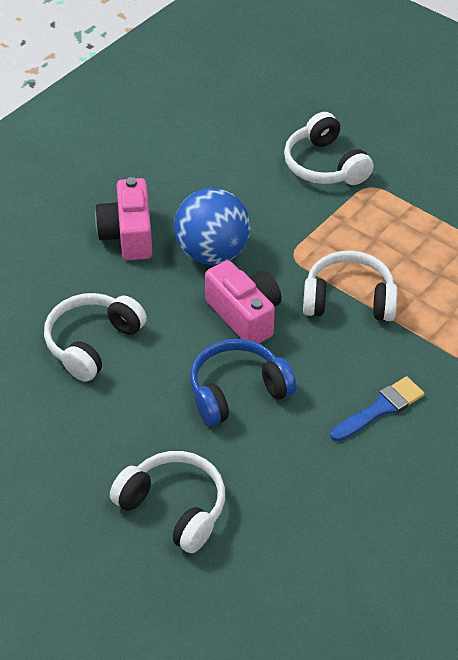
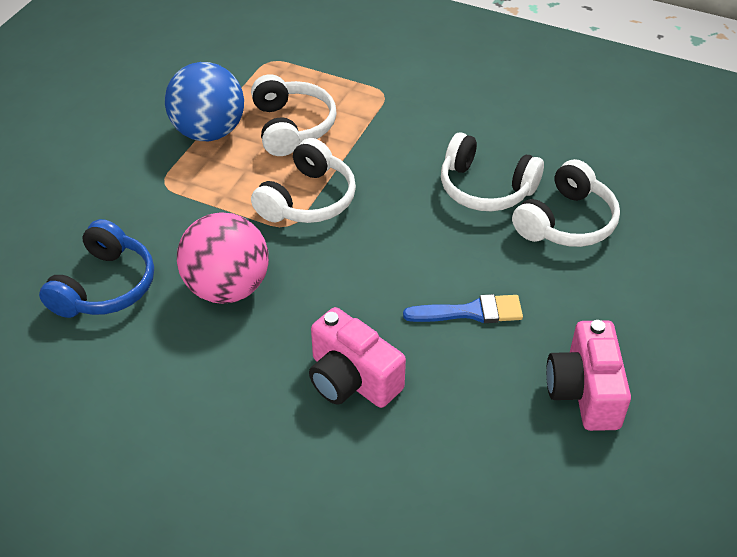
pink ball: 0 -> 1

